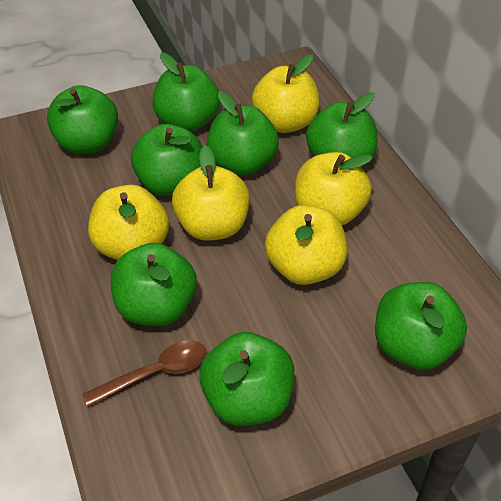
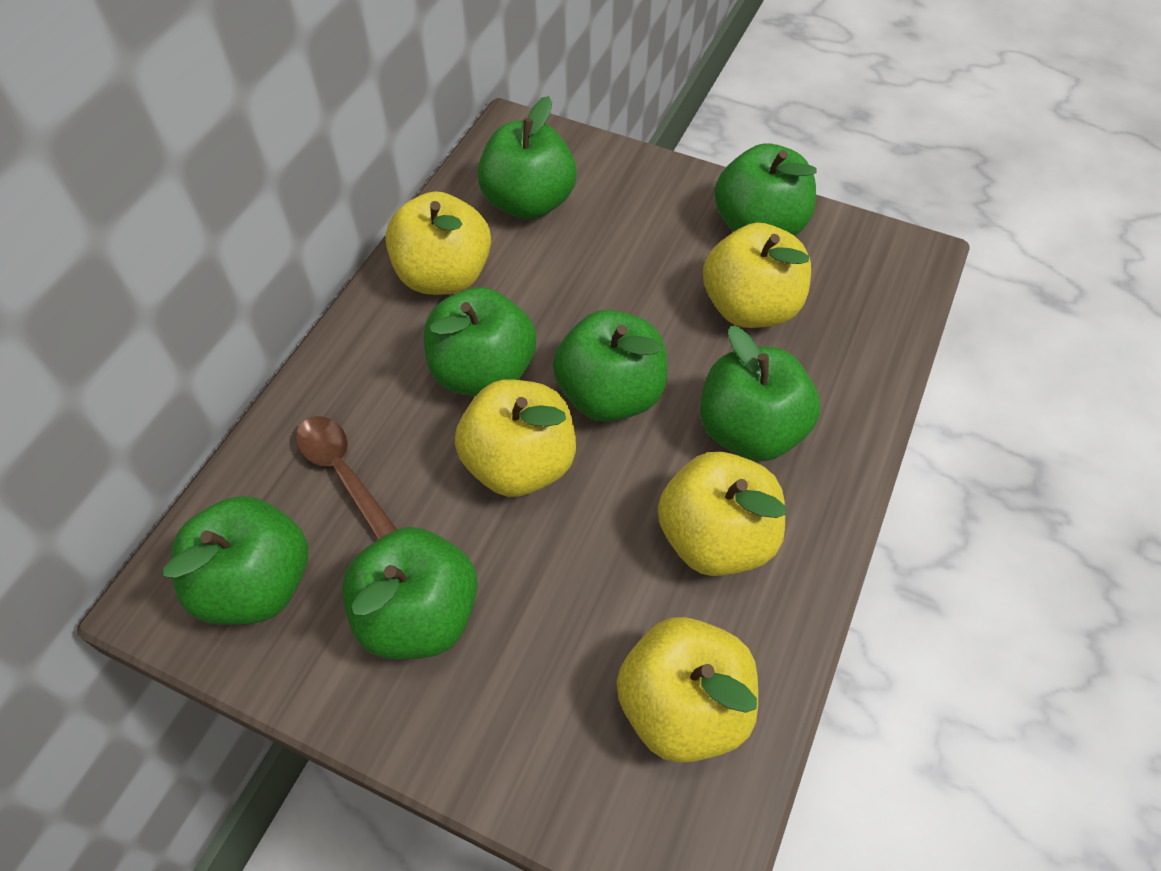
green apple: 8 -> 7

